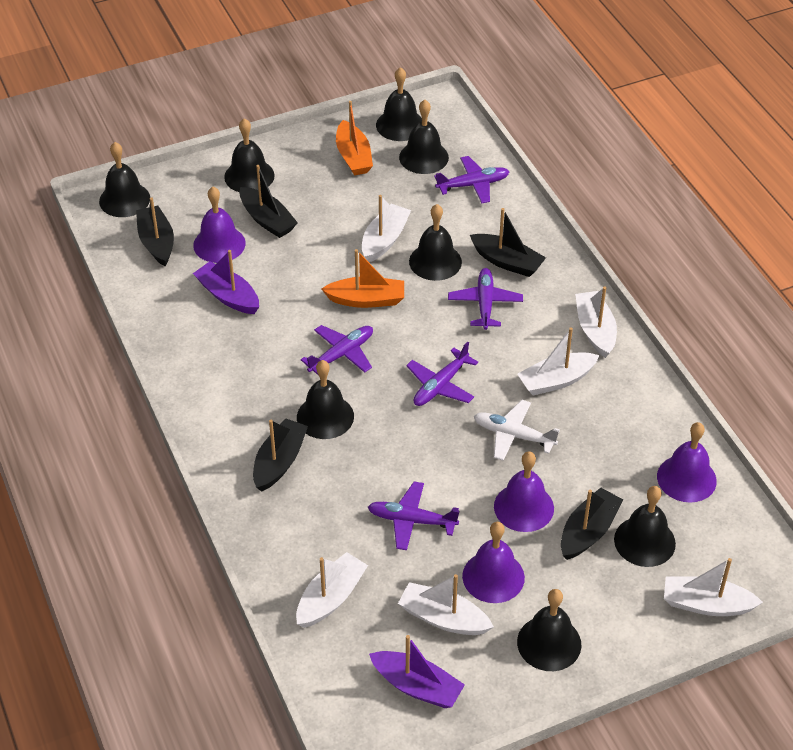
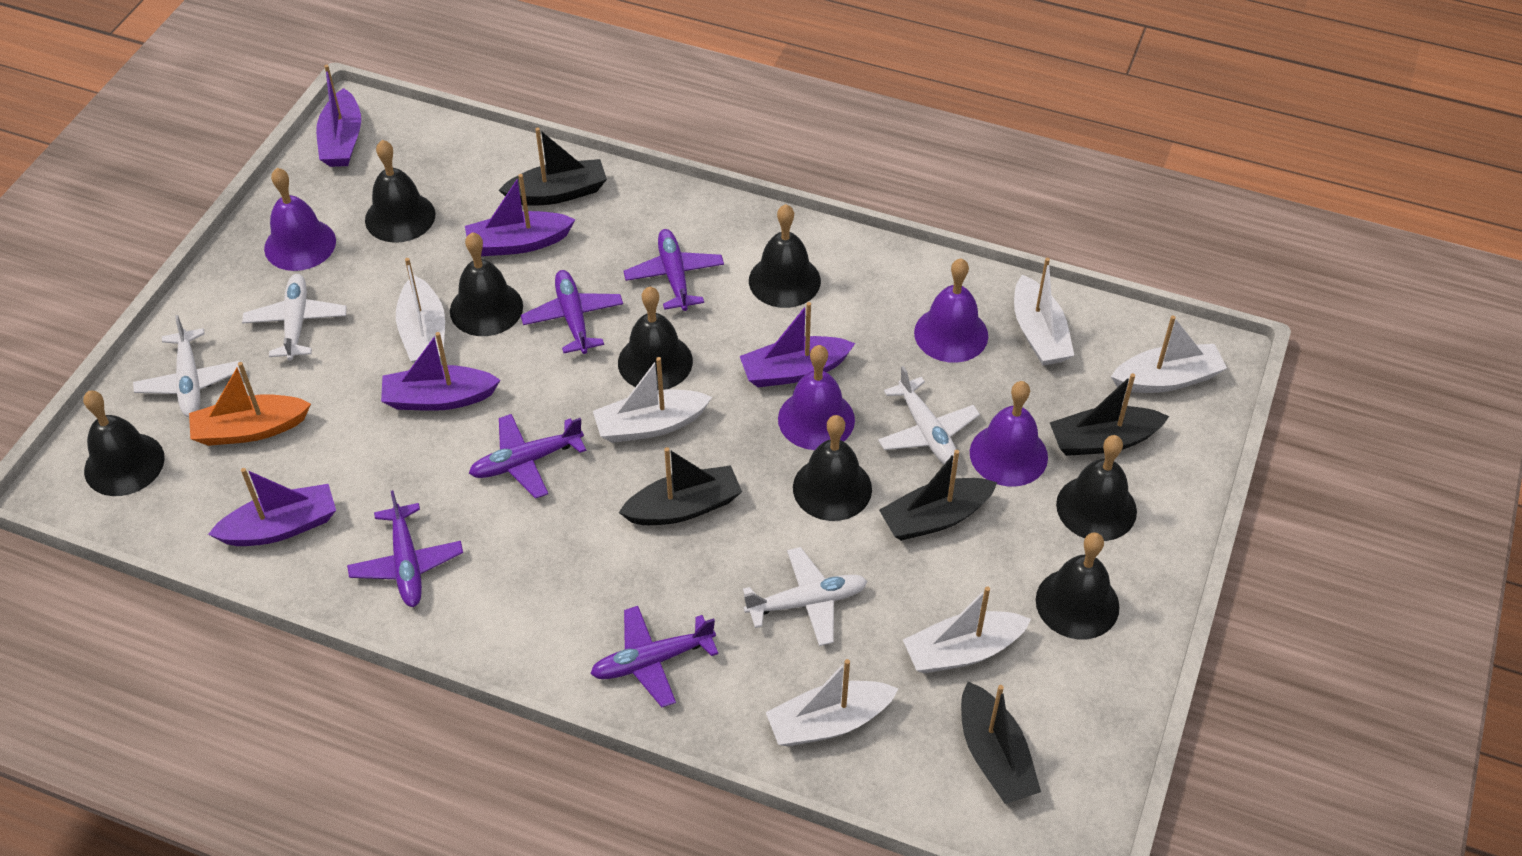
orange boat: 2 -> 1
purple boat: 2 -> 5
white plane: 1 -> 4

